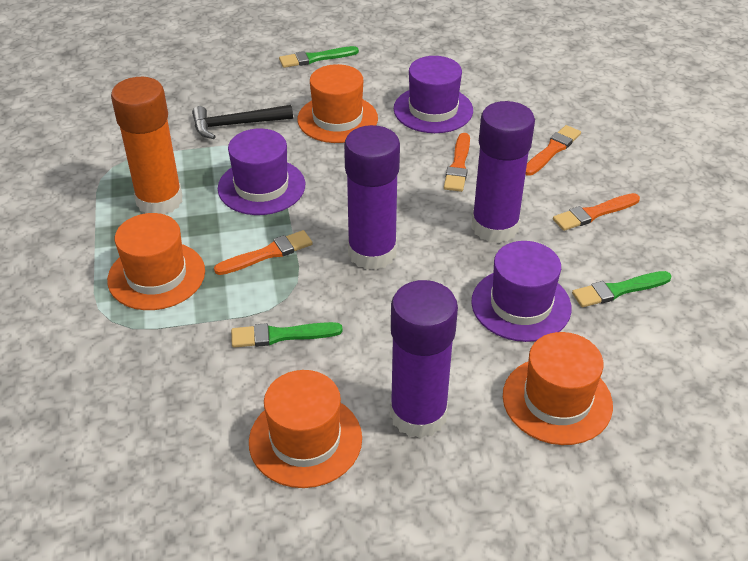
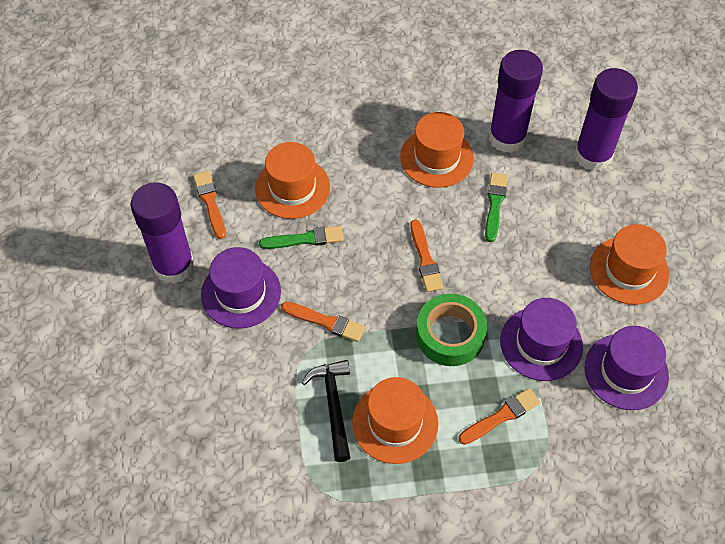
green brush: 3 -> 2
green tape: 0 -> 1
orange glue stick: 1 -> 0

